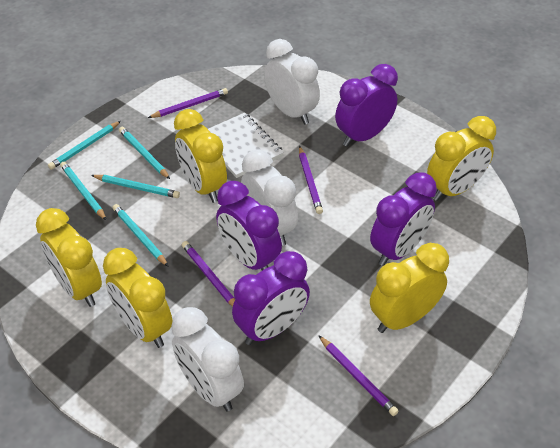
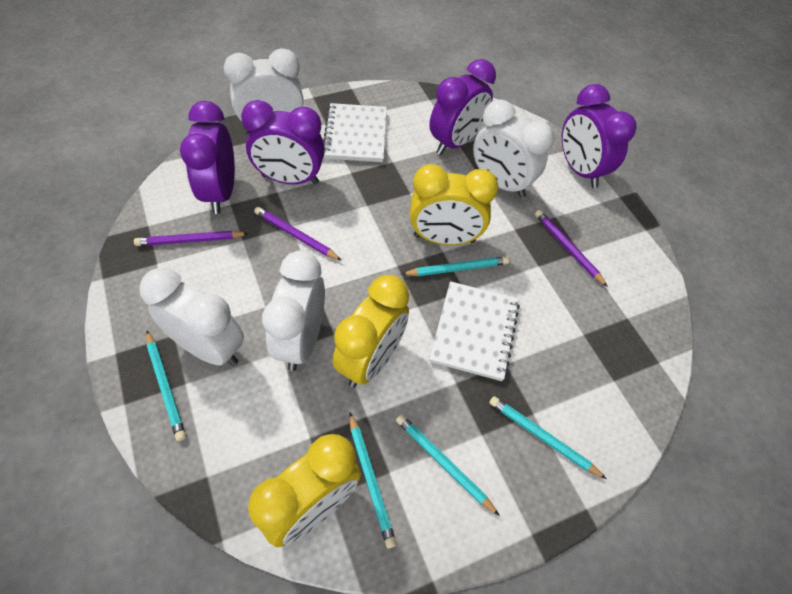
purple pencil: 4 -> 3
white clock: 3 -> 4
white notebook: 1 -> 2
yellow clock: 5 -> 3

